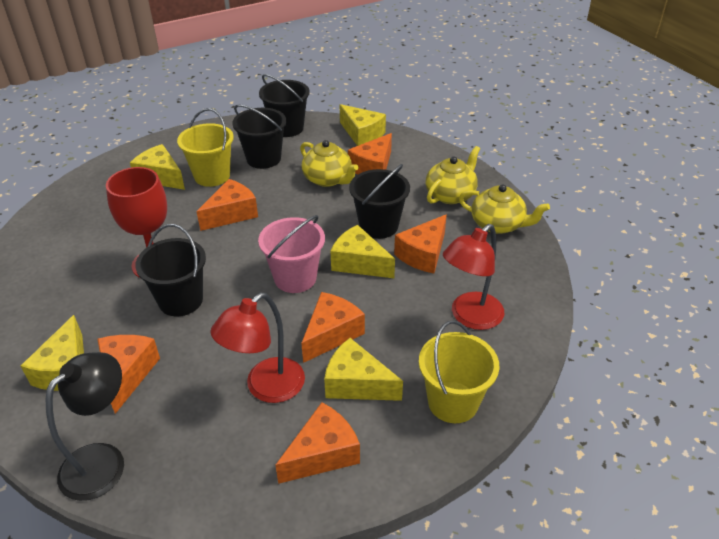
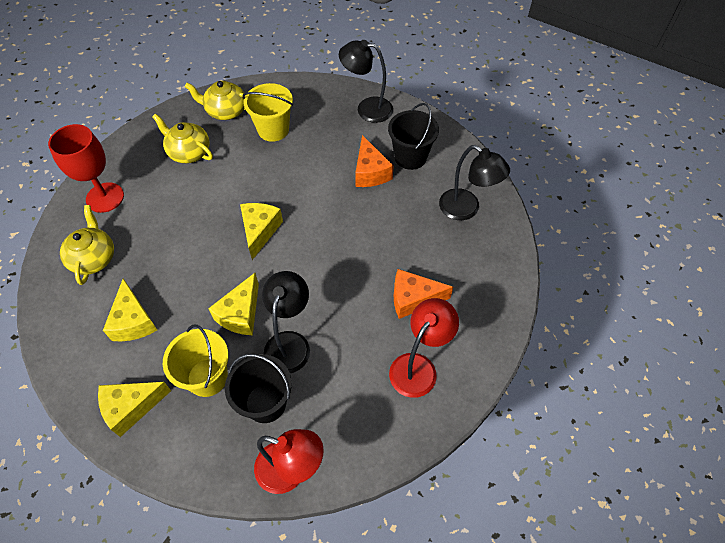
black bucket: 4 -> 2
black lamp: 1 -> 3
orange cheese: 6 -> 2
pink bucket: 1 -> 0
yellow cheese: 5 -> 4

